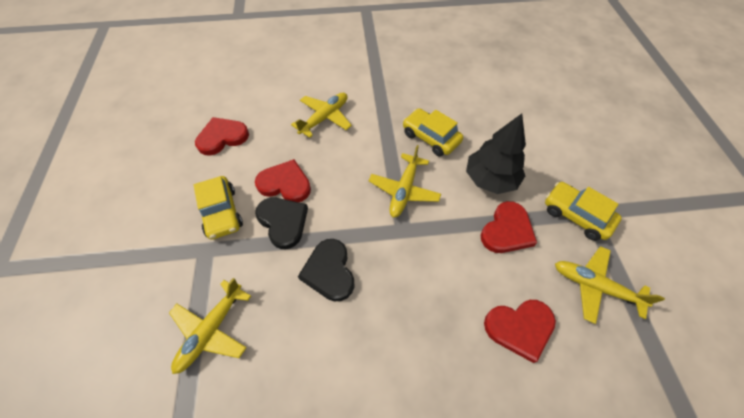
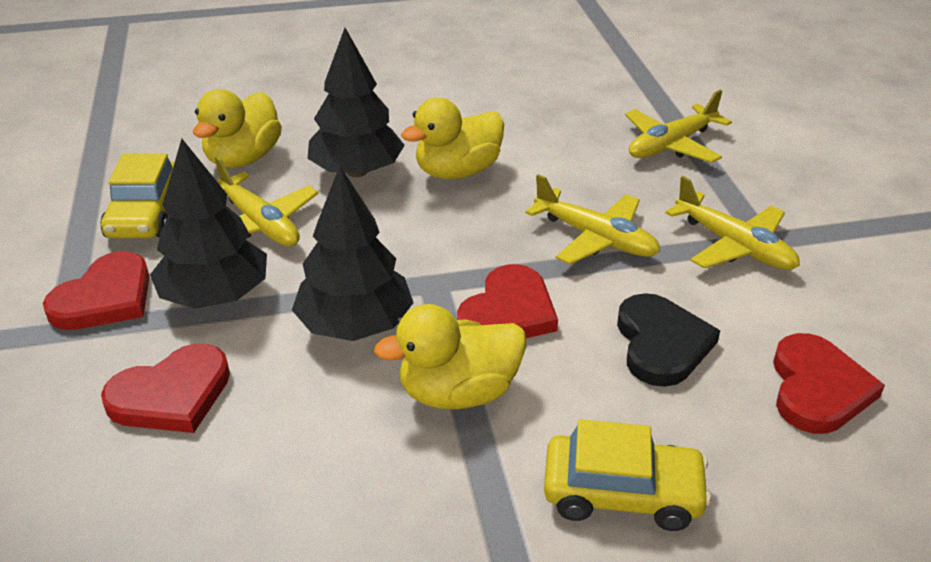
black heart: 2 -> 1
black tree: 1 -> 3
yellow car: 3 -> 2
yellow duck: 0 -> 3

